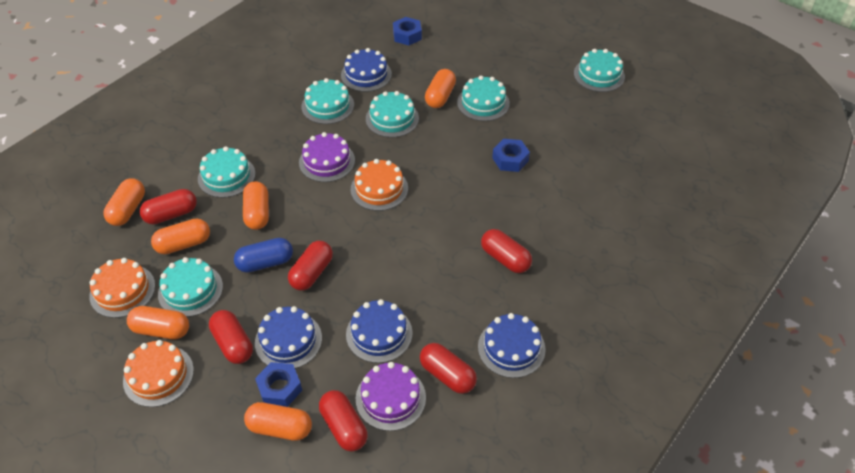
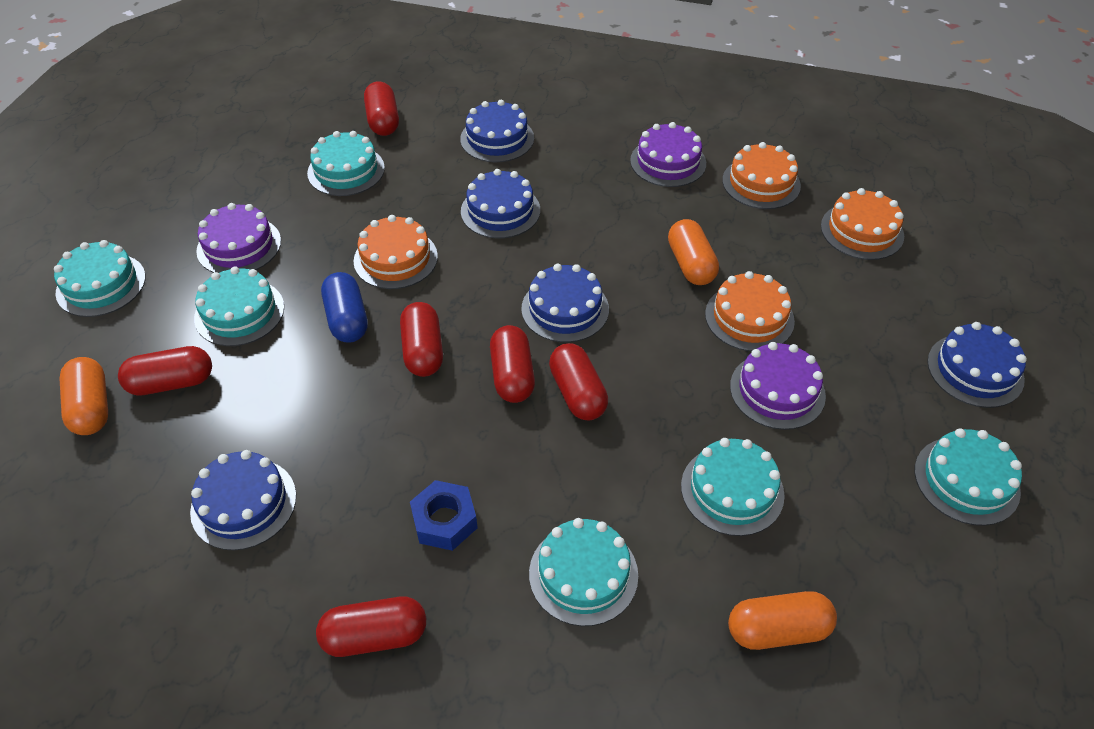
blue cake: 4 -> 5
blue nut: 3 -> 1
orange cake: 3 -> 4
orange capsule: 6 -> 3
purple cake: 2 -> 3

